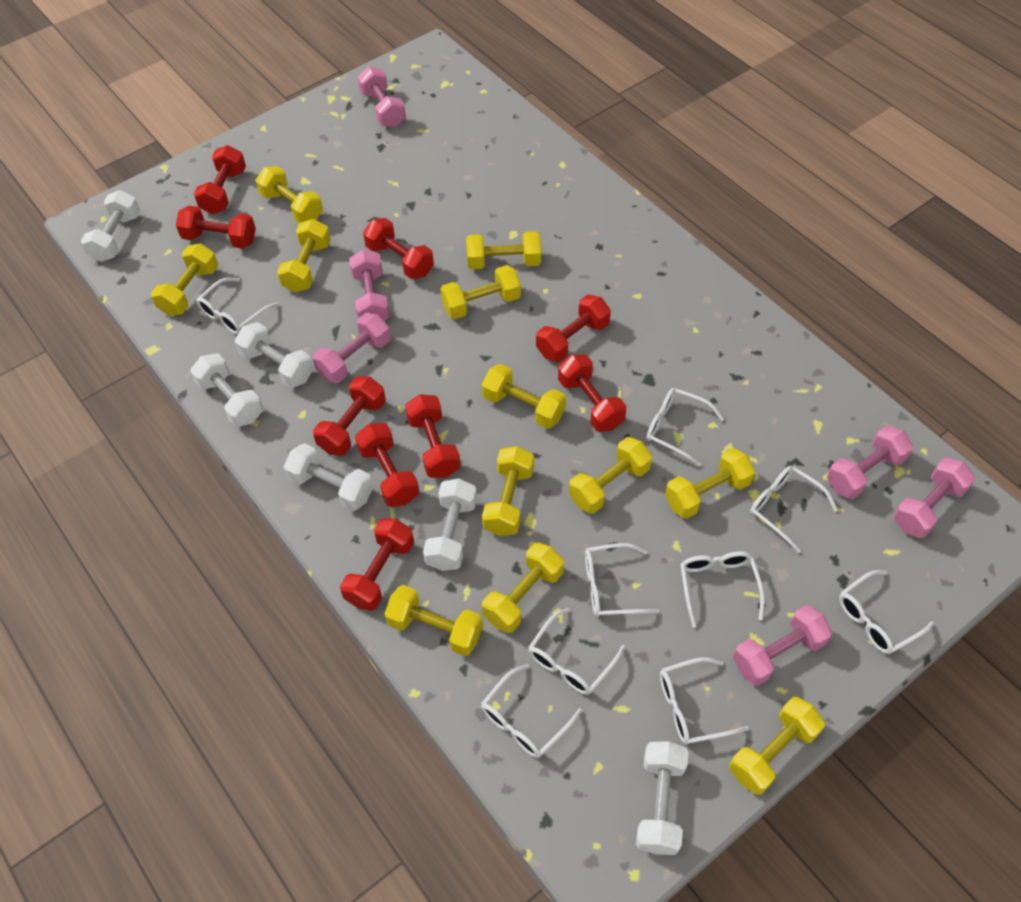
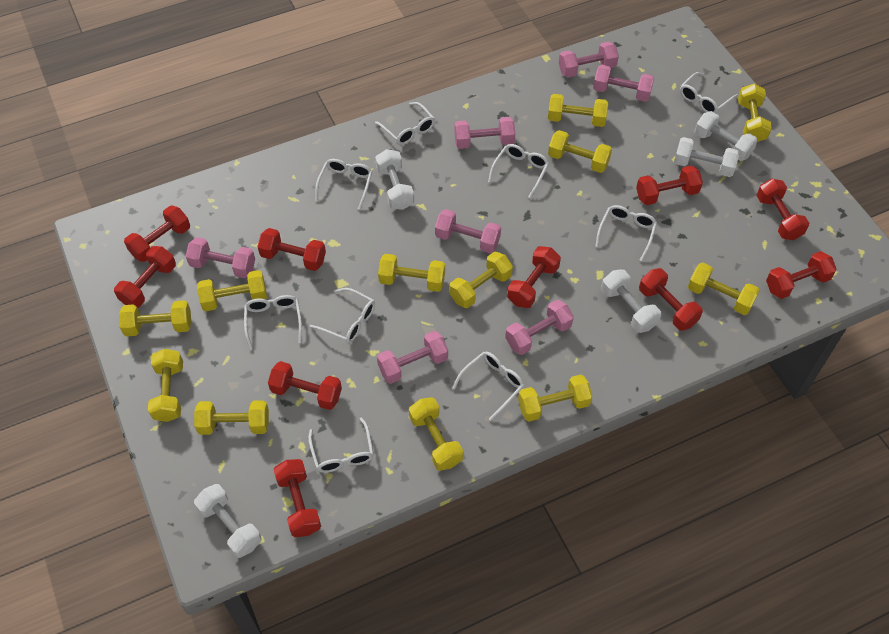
pink dumbbell: 6 -> 7
red dumbbell: 9 -> 10
white dumbbell: 6 -> 5

